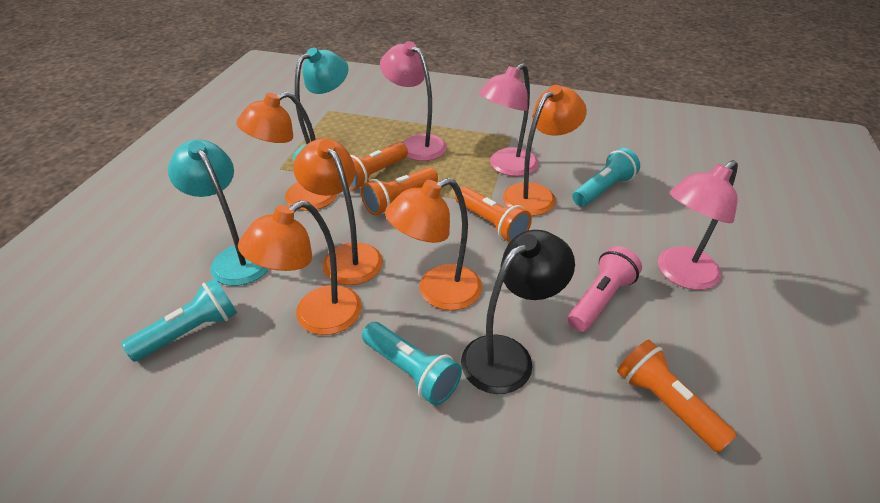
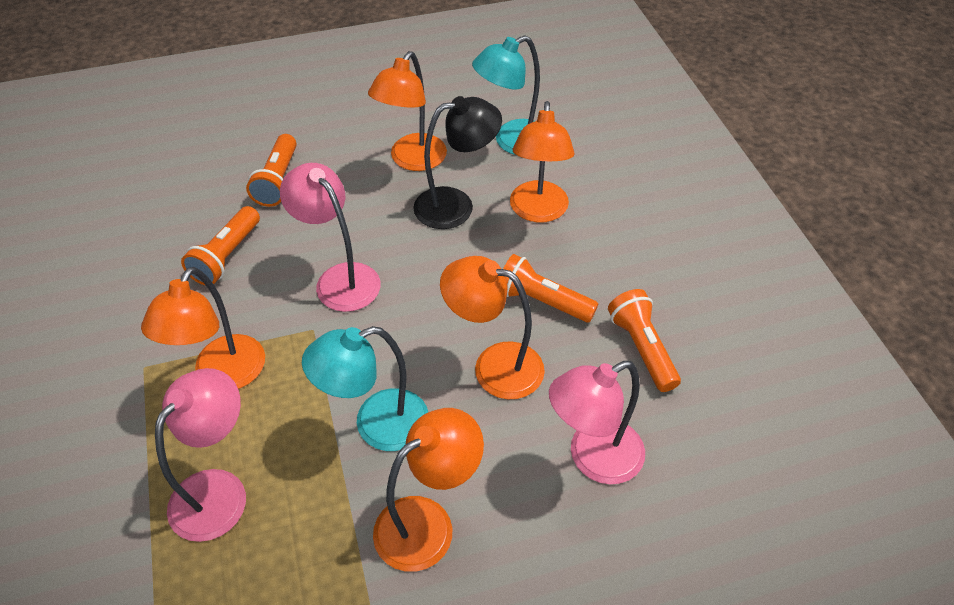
pink flashlight: 1 -> 0
turquoise flashlight: 3 -> 0

